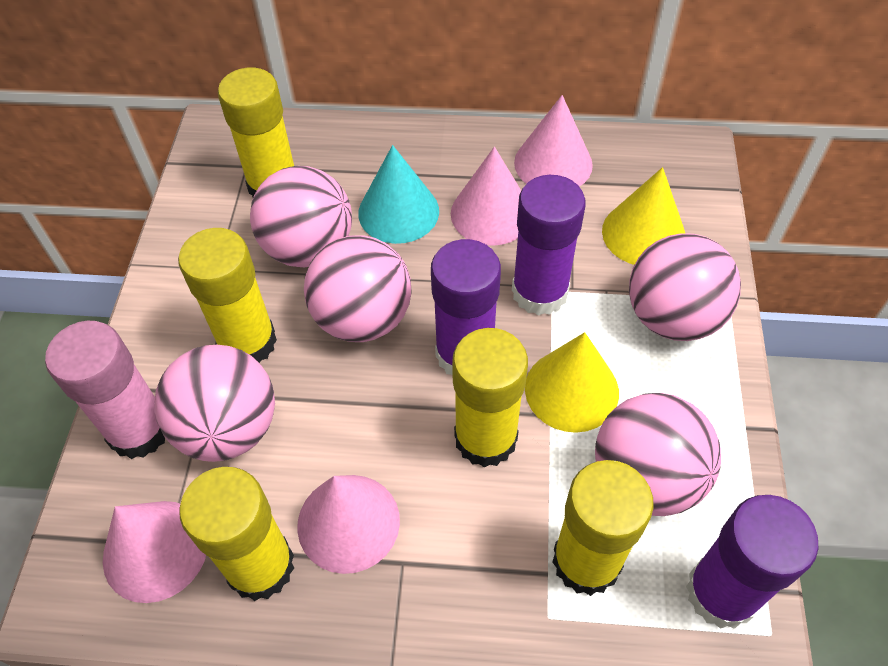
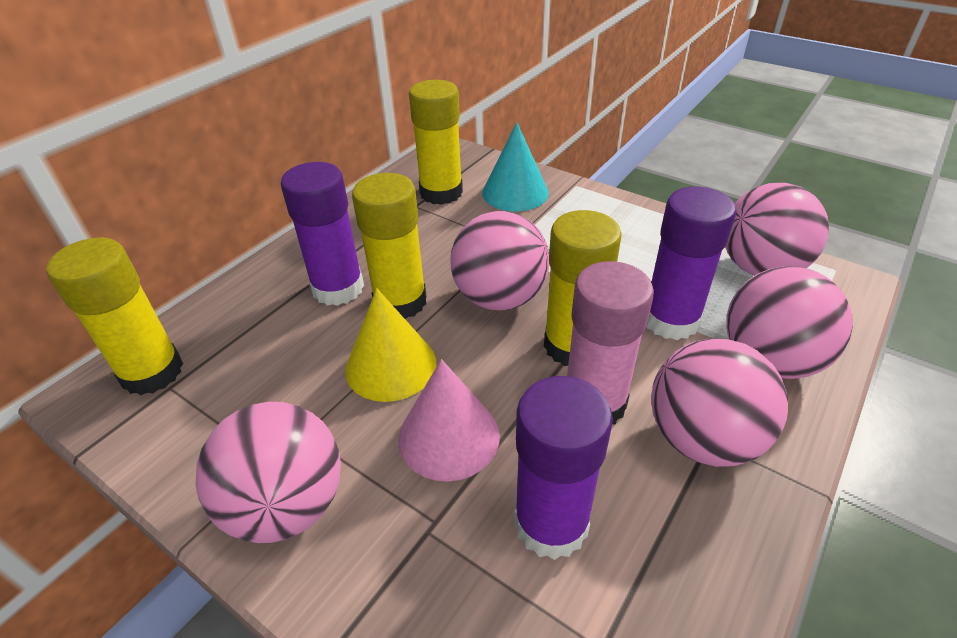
pink cone: 4 -> 1
yellow cone: 2 -> 1
yellow glue stick: 5 -> 4

